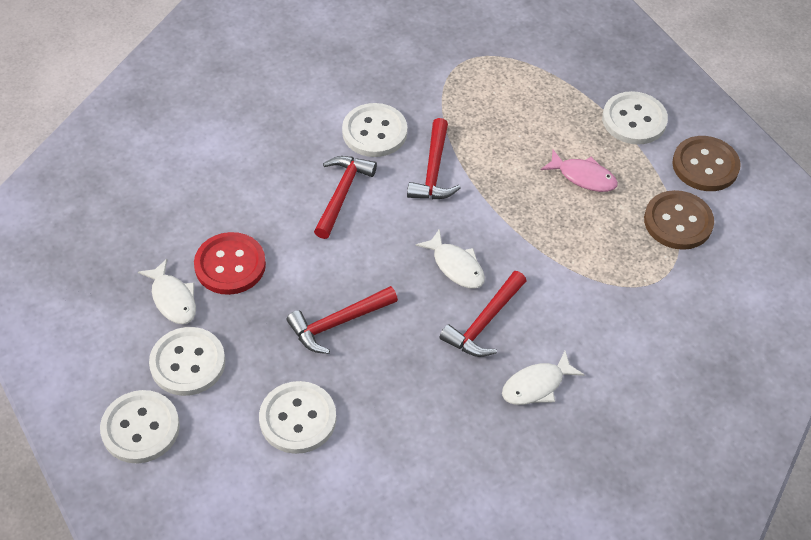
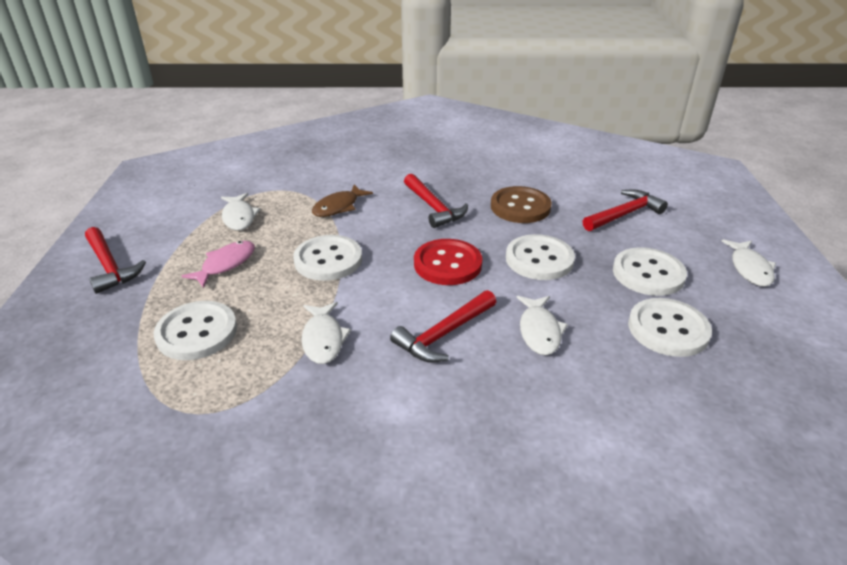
brown button: 2 -> 1
brown fish: 0 -> 1
white fish: 3 -> 4

